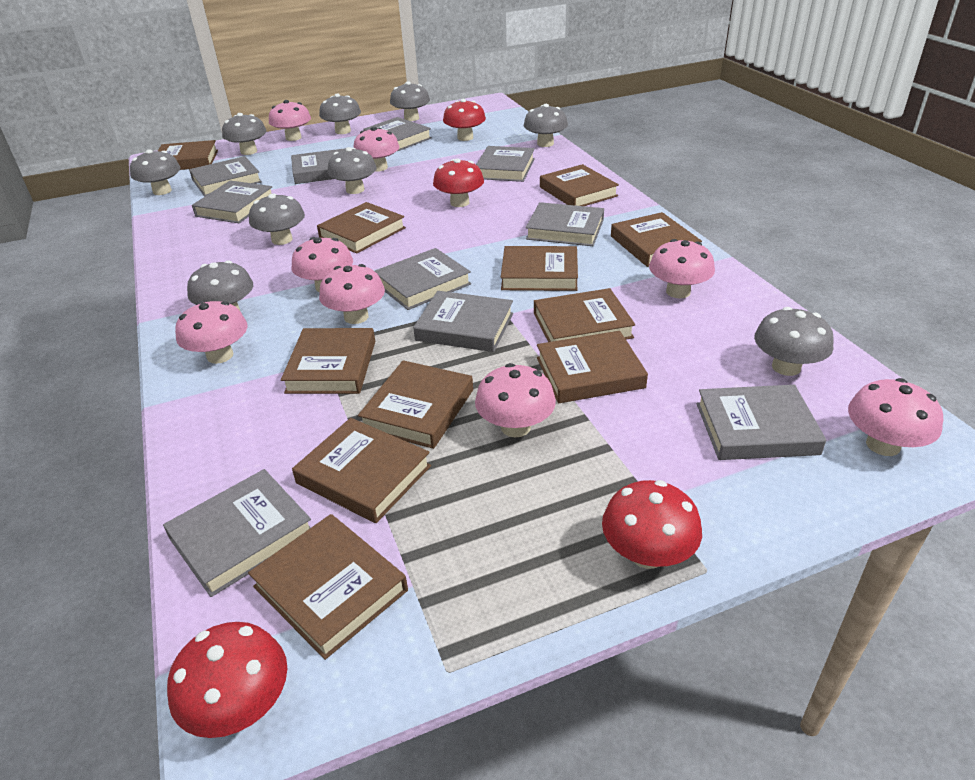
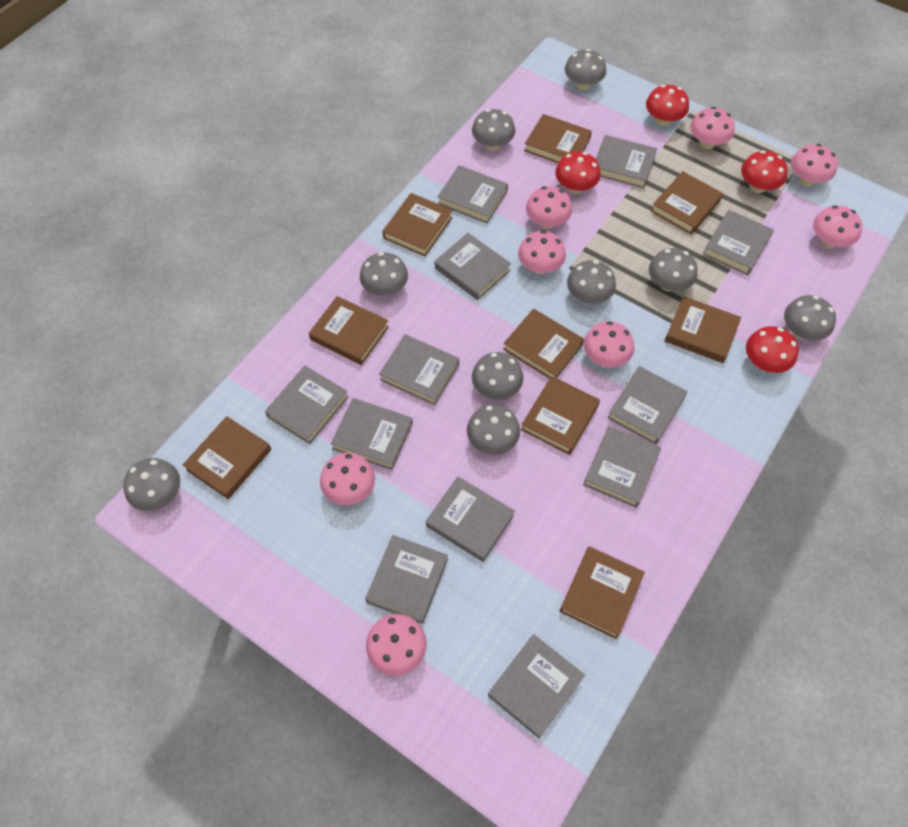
brown book: 11 -> 9
grey book: 10 -> 12

